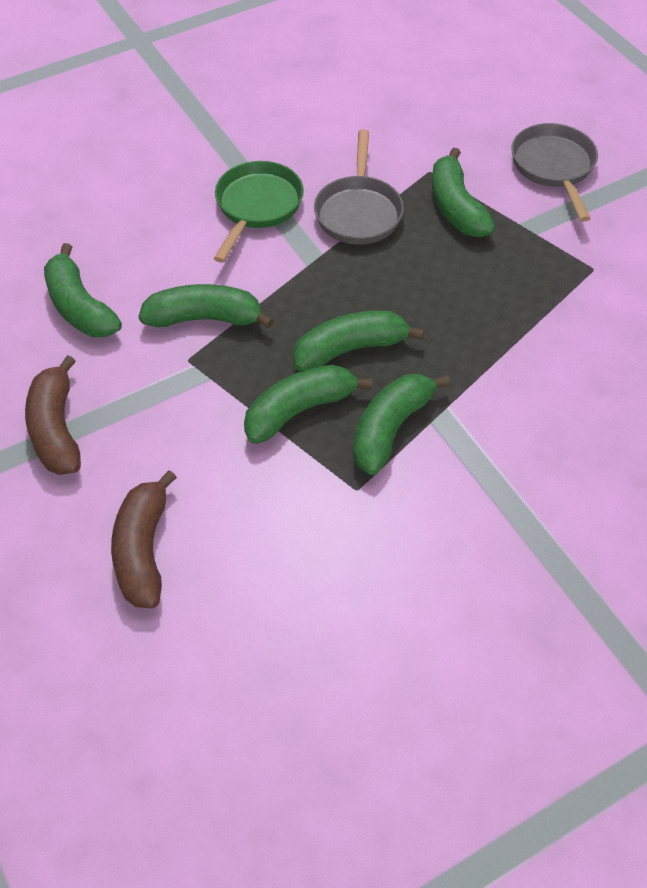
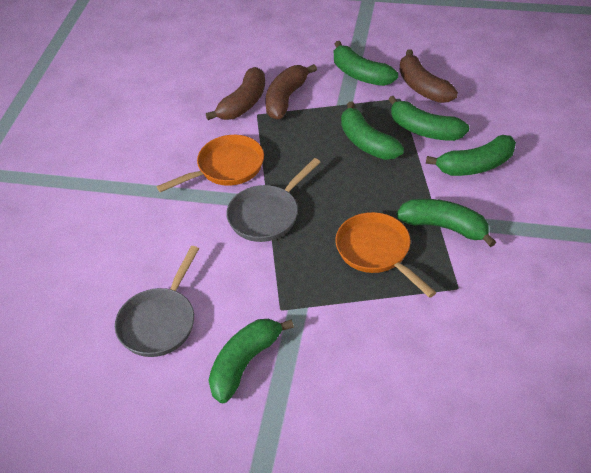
brown banana: 2 -> 3
green pan: 1 -> 0
orange pan: 0 -> 2

